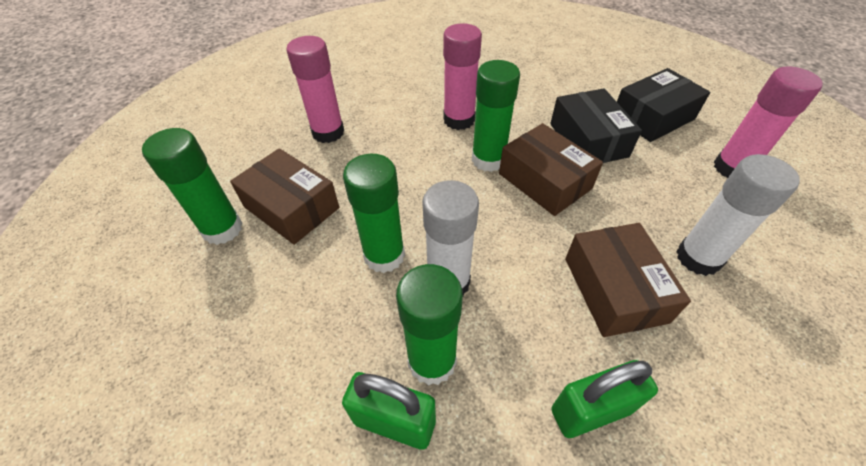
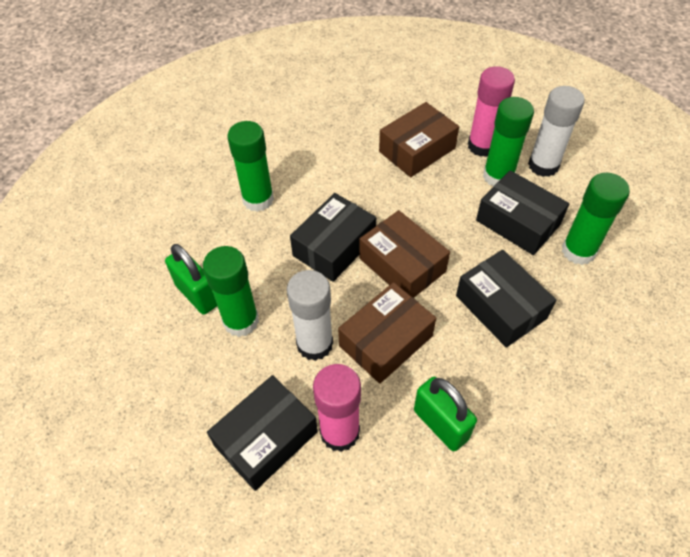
black box: 2 -> 4
pink glue stick: 3 -> 2

